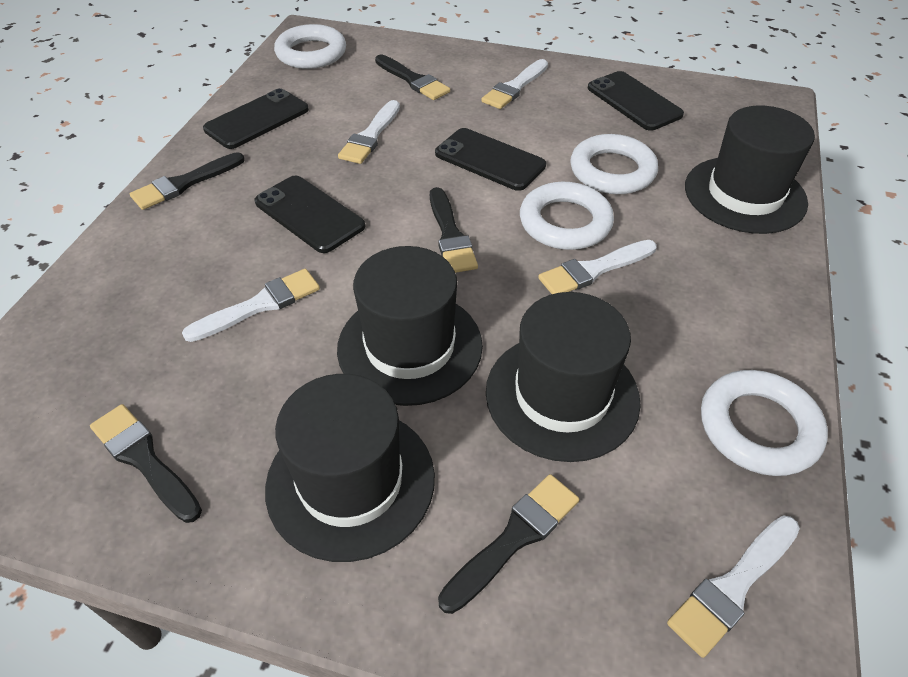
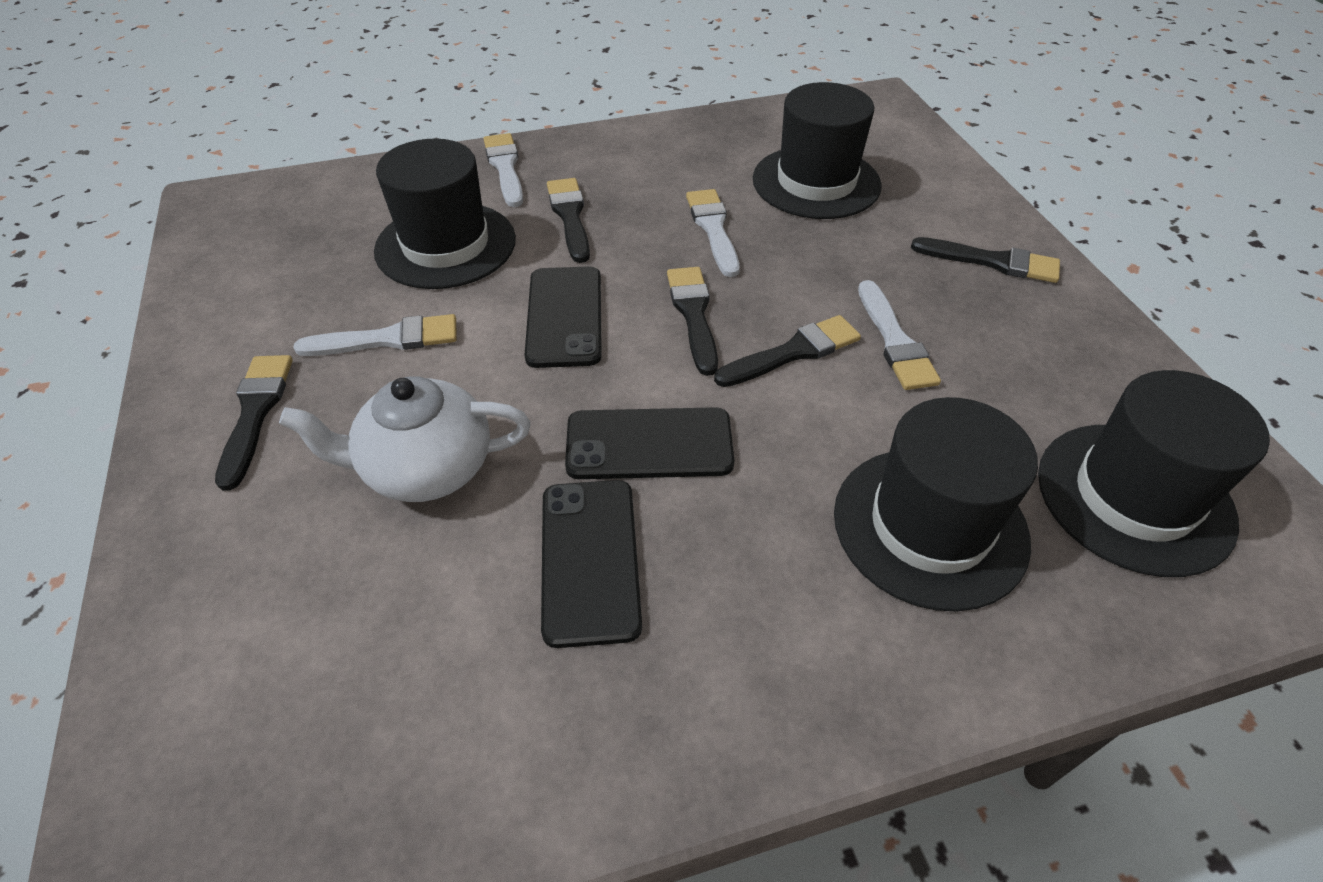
black phone: 4 -> 3
white brush: 5 -> 4
white ring: 4 -> 0
white teapot: 0 -> 1

